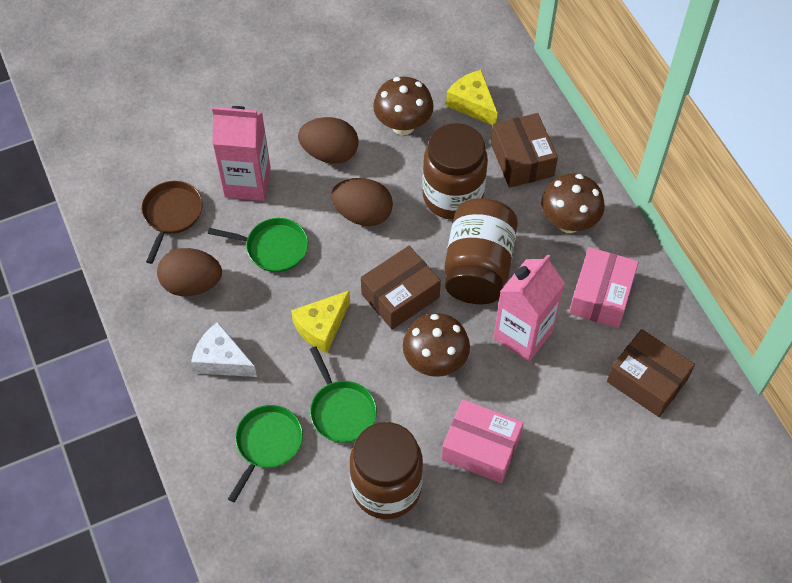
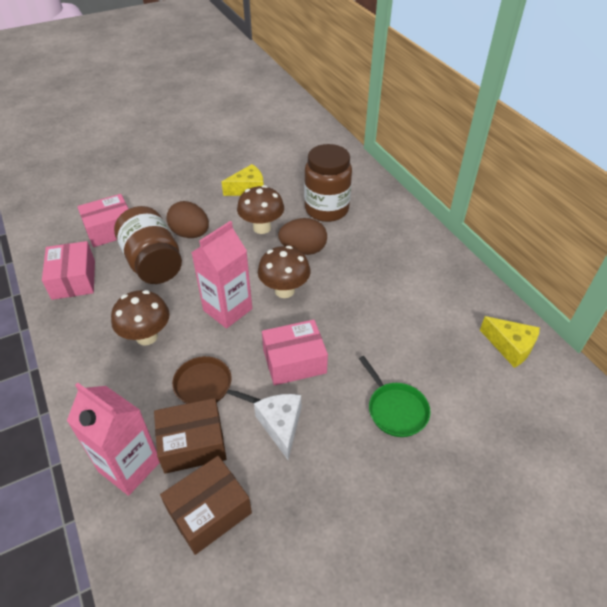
brown box: 3 -> 2
brown egg: 3 -> 2
brown jar: 3 -> 2
green pan: 3 -> 1
pink box: 2 -> 3

